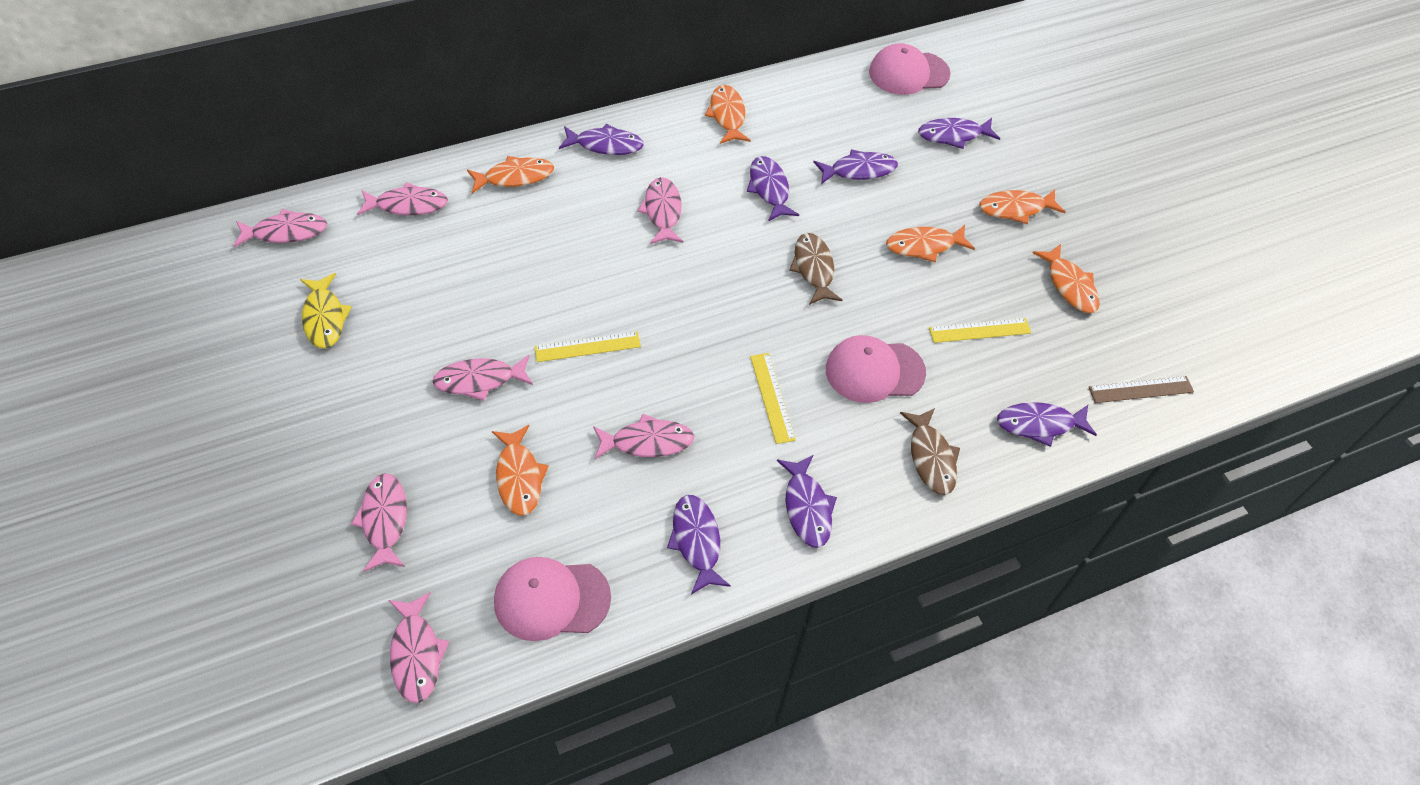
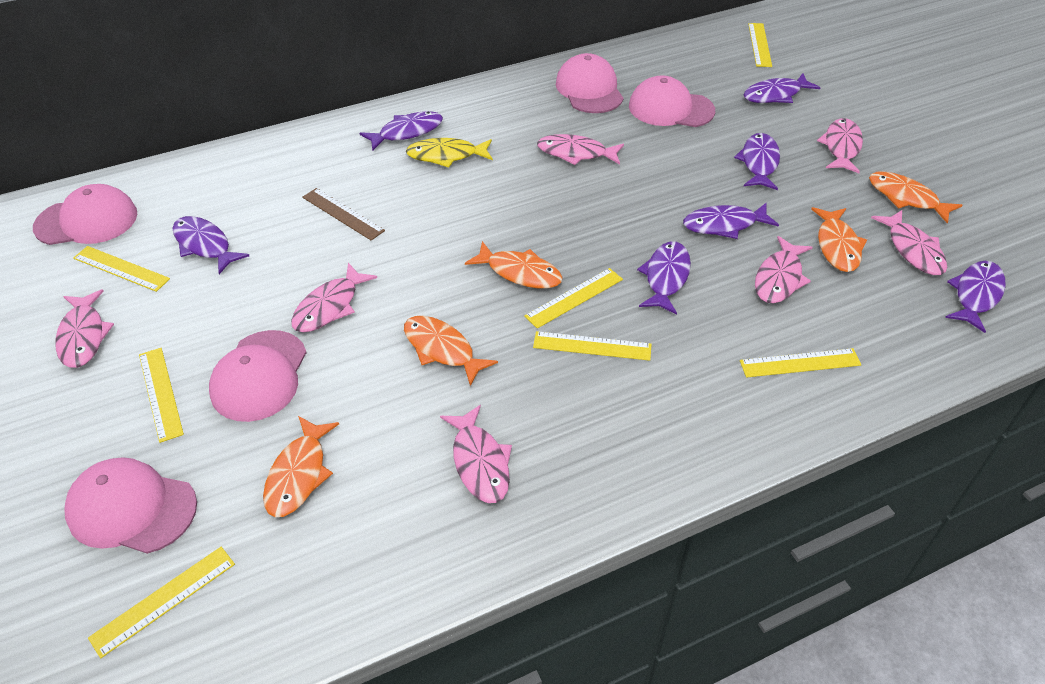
brown fish: 2 -> 0
orange fish: 6 -> 5
pink cap: 3 -> 5
yellow ruler: 3 -> 7

